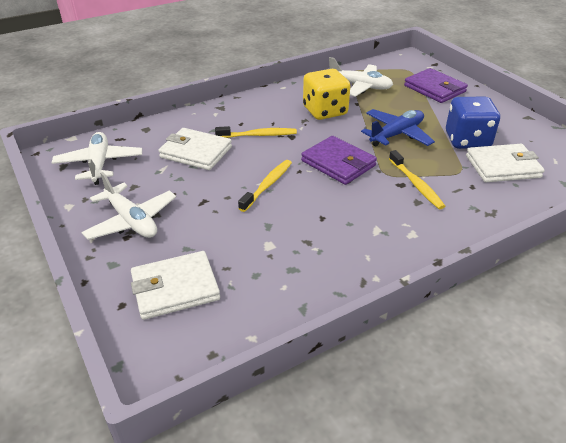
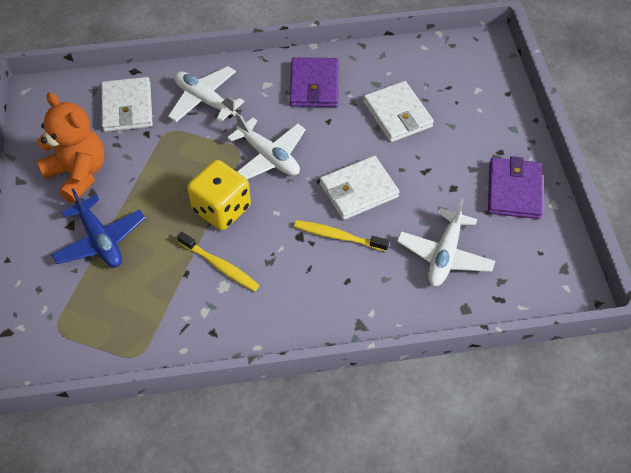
blue dice: 1 -> 0
orange teddy bear: 0 -> 1
yellow toothbrush: 3 -> 2

